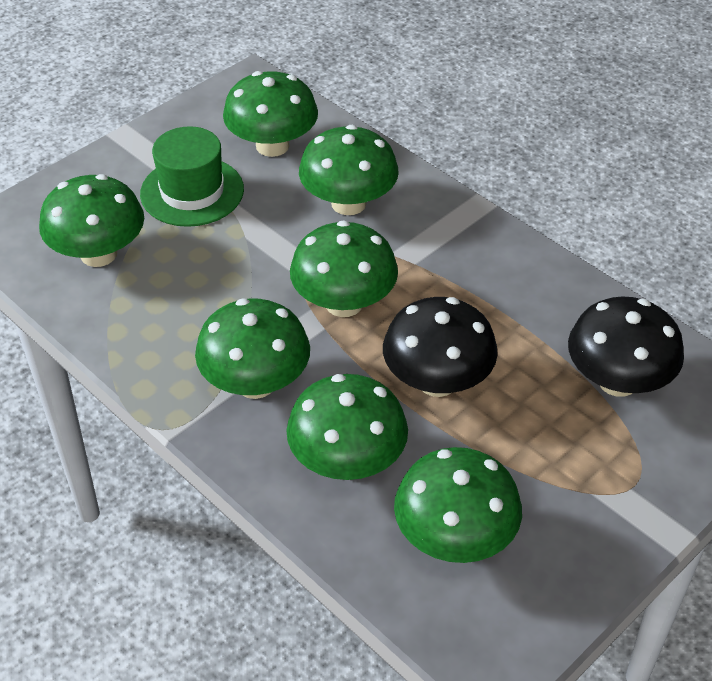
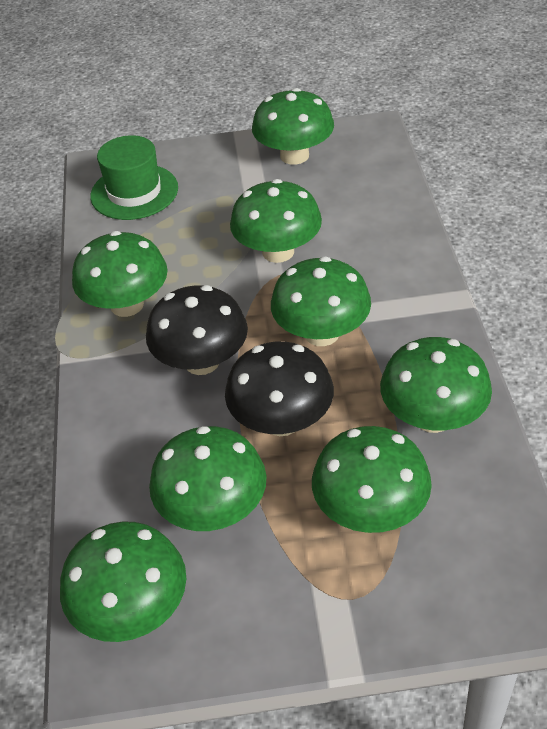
green mushroom: 7 -> 8

